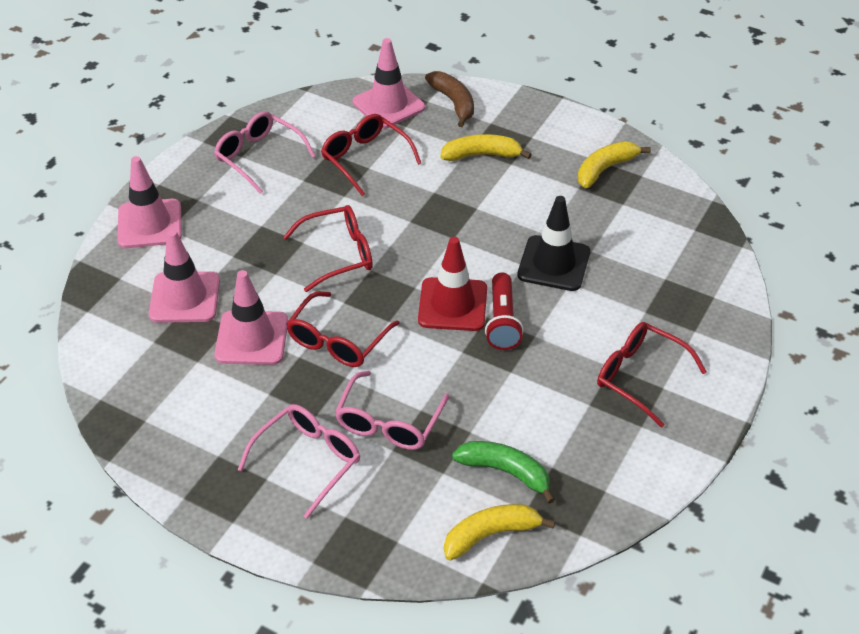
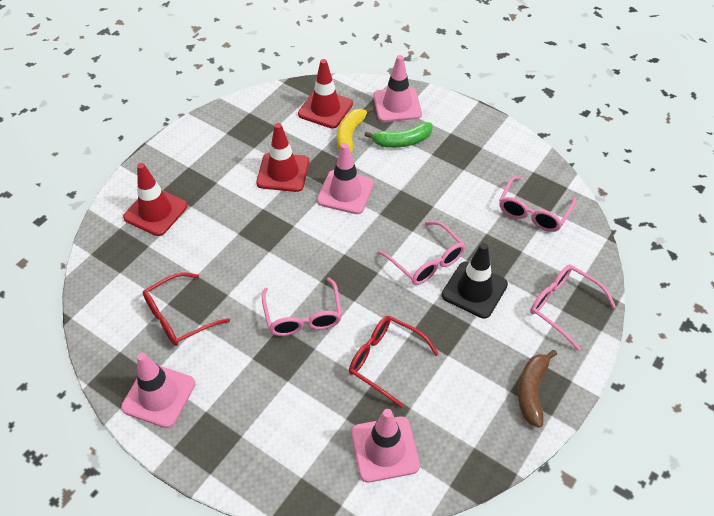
pink glasses: 3 -> 4
red flashlight: 1 -> 0
red glasses: 4 -> 2
red traffic cone: 1 -> 3
yellow banana: 3 -> 1

